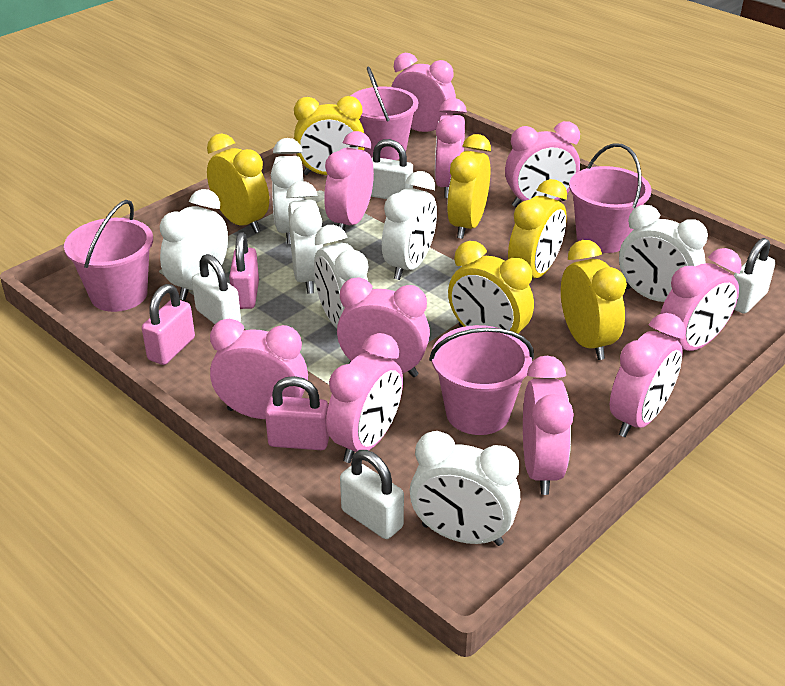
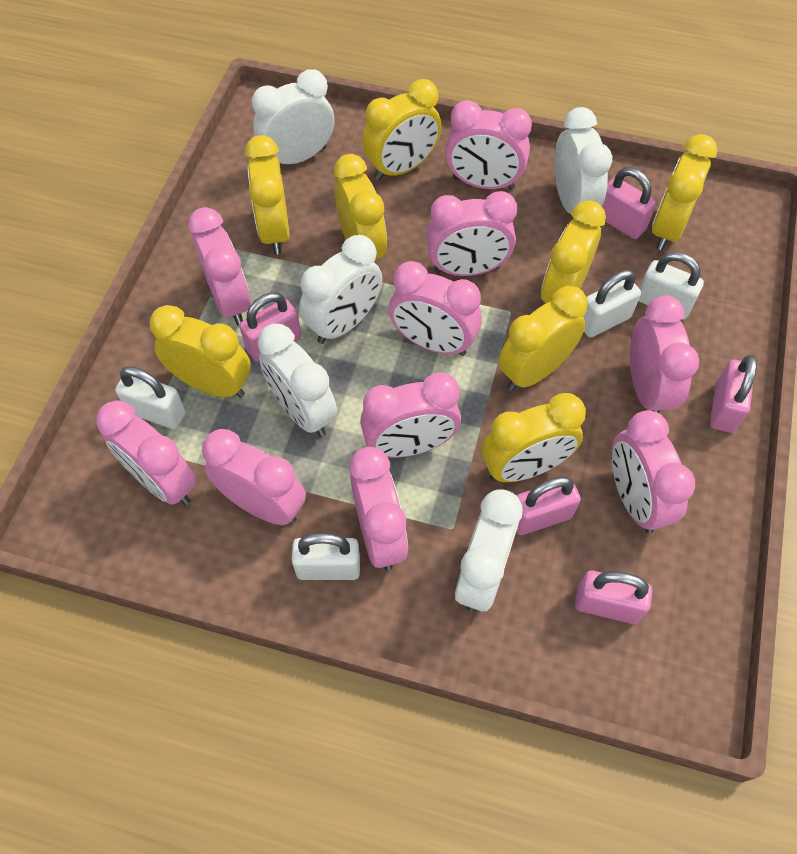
pink bucket: 4 -> 0
pink padlock: 3 -> 5
white clock: 7 -> 5
yellow clock: 6 -> 8

